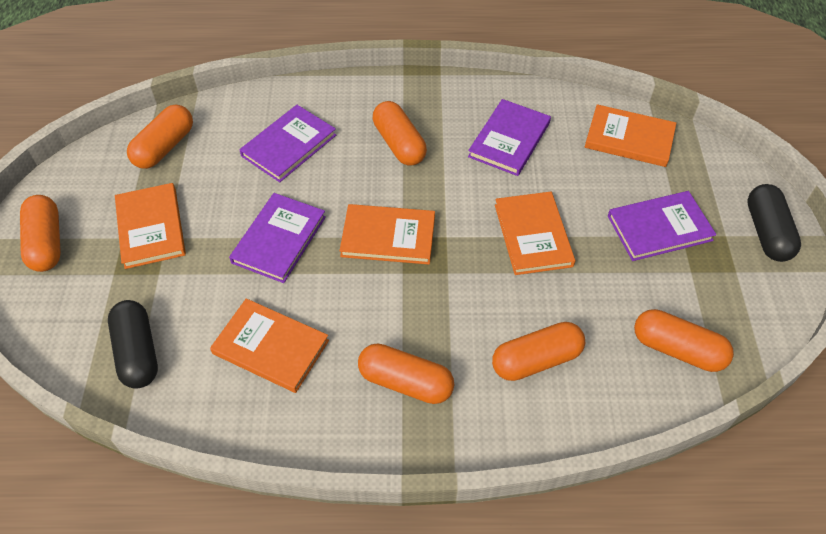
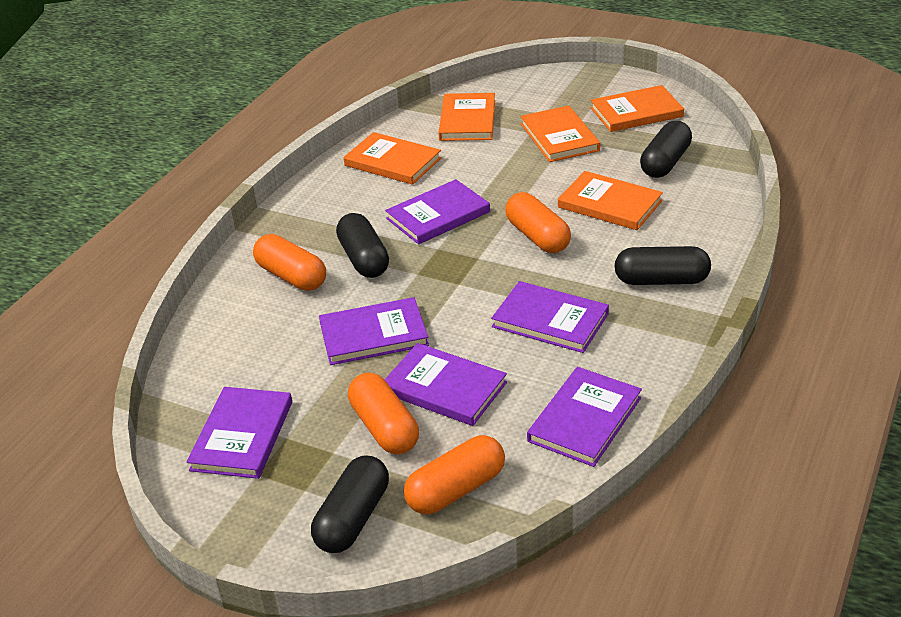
black capsule: 2 -> 4
orange capsule: 6 -> 4
purple book: 4 -> 6

